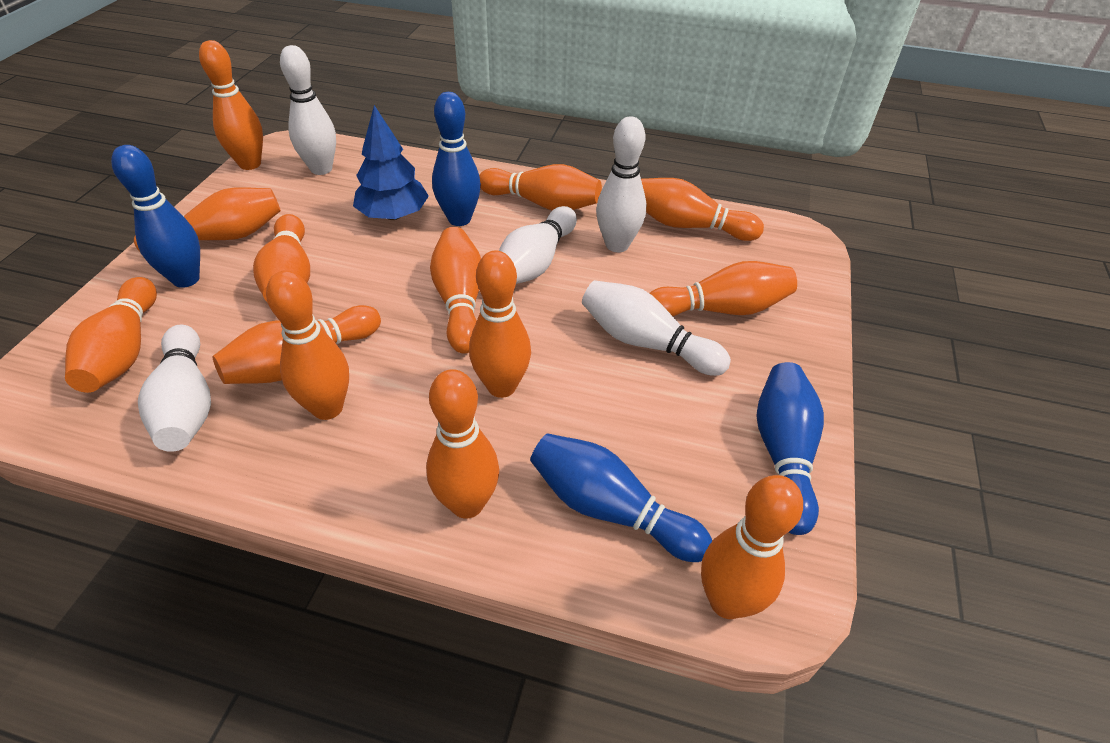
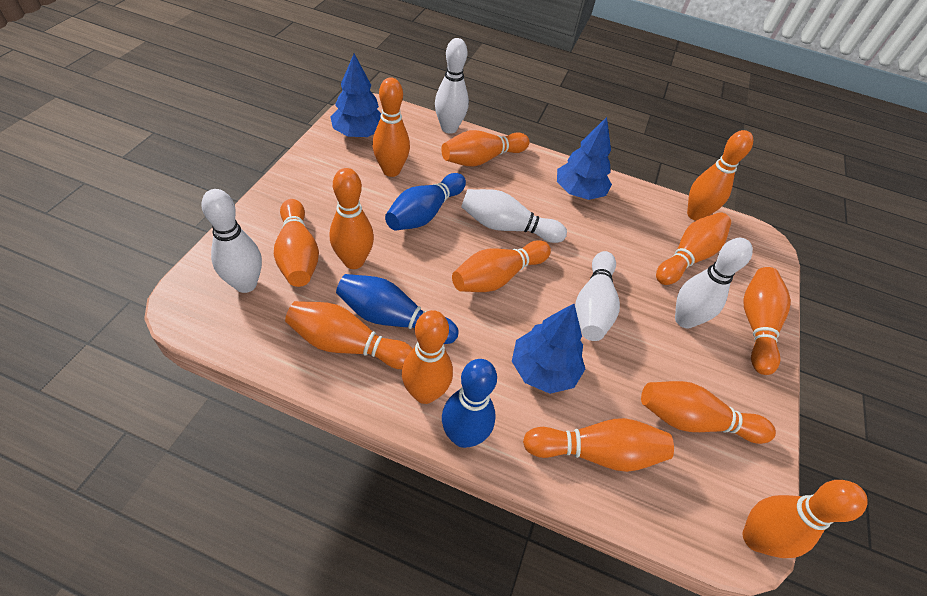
blue bowling pin: 4 -> 3
blue tree: 1 -> 3

